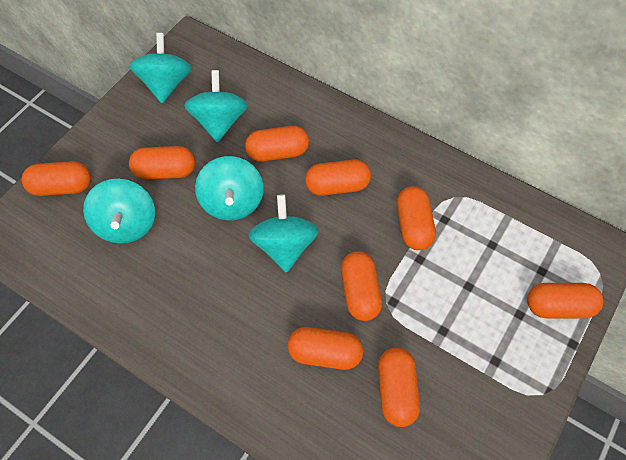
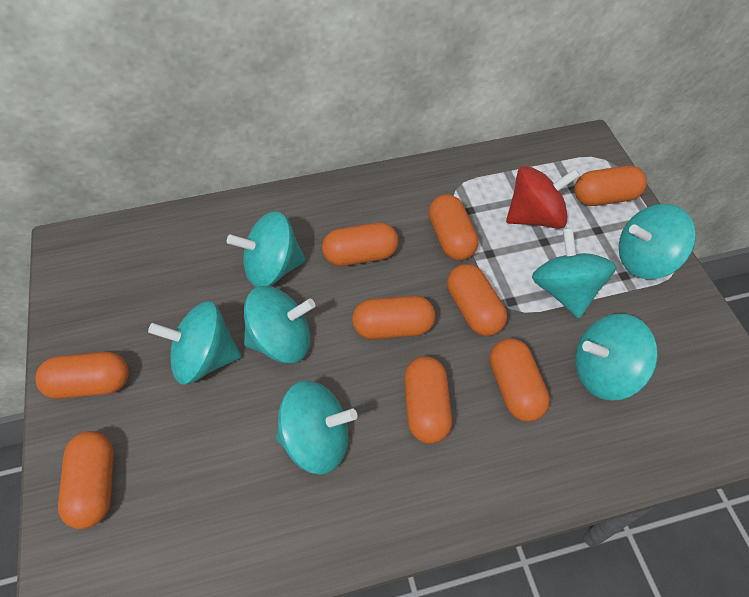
red spinning top: 0 -> 1
turquoise spinning top: 5 -> 7

